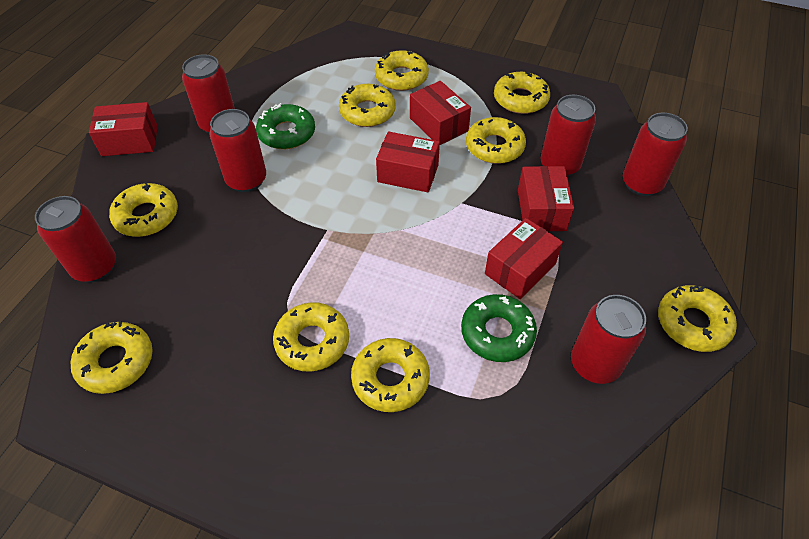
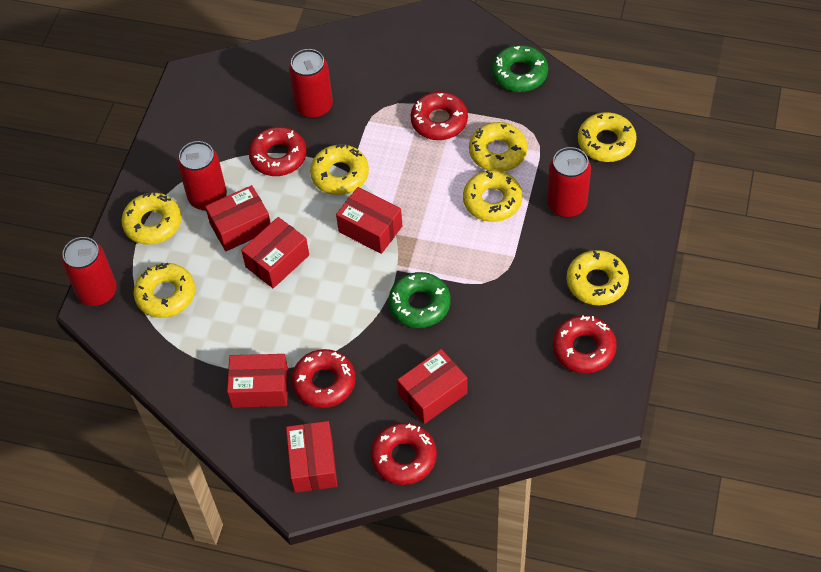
red box: 5 -> 6
red can: 6 -> 4
red donut: 0 -> 5
yellow donut: 9 -> 7

